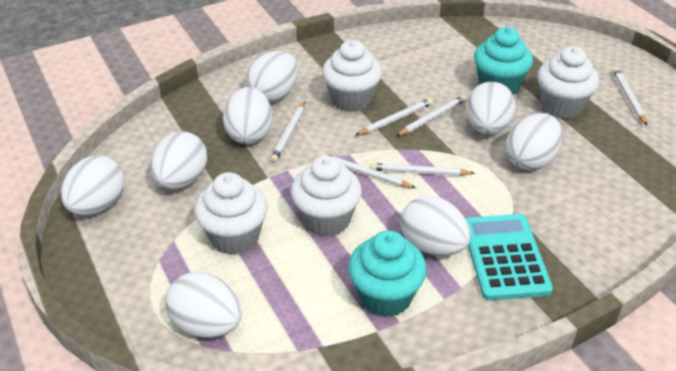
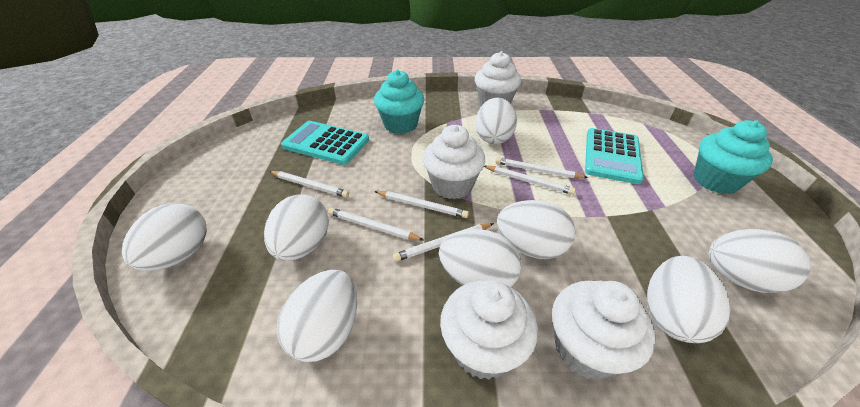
turquoise calculator: 1 -> 2

